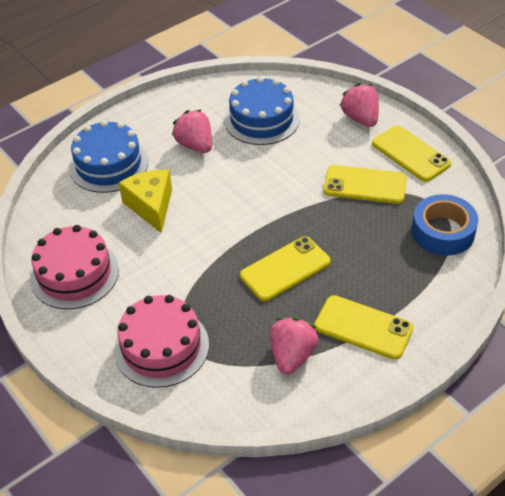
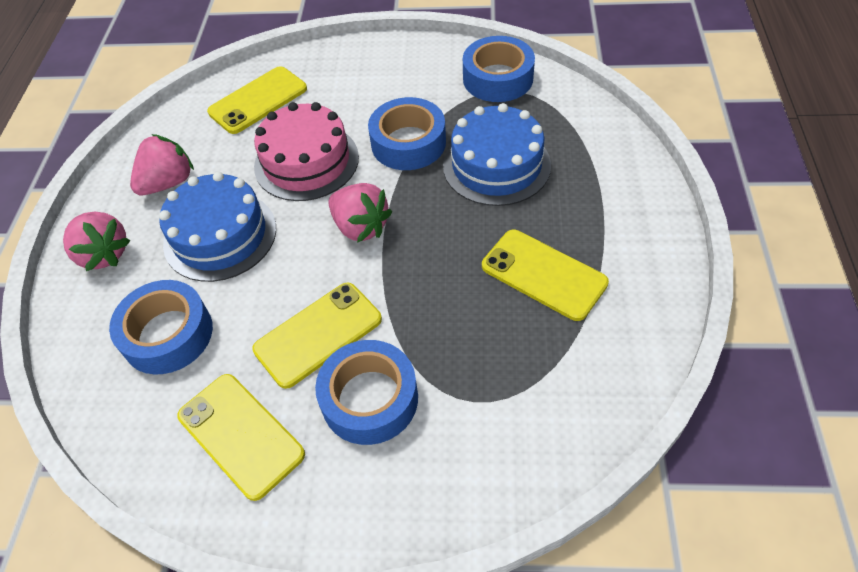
blue tape: 1 -> 4
pink cake: 2 -> 1
yellow cheese: 1 -> 0

